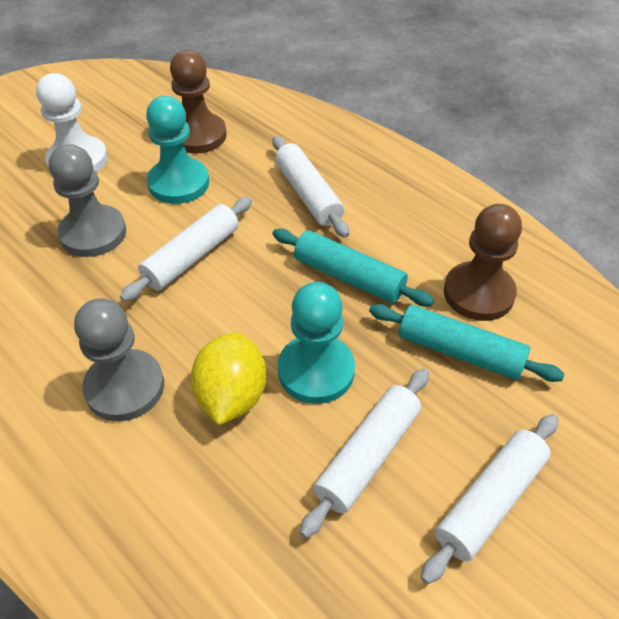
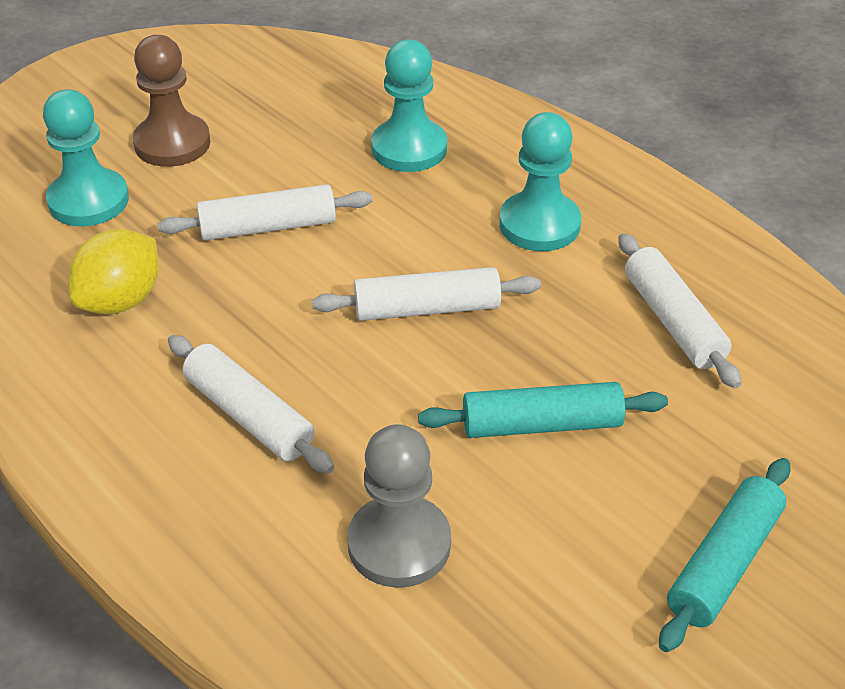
brown pawn: 2 -> 1
grey pawn: 2 -> 1
turquoise pawn: 2 -> 3
white pawn: 1 -> 0

